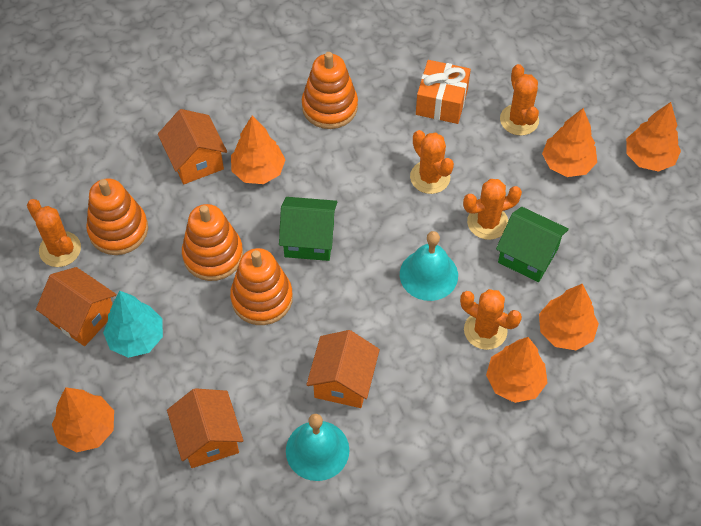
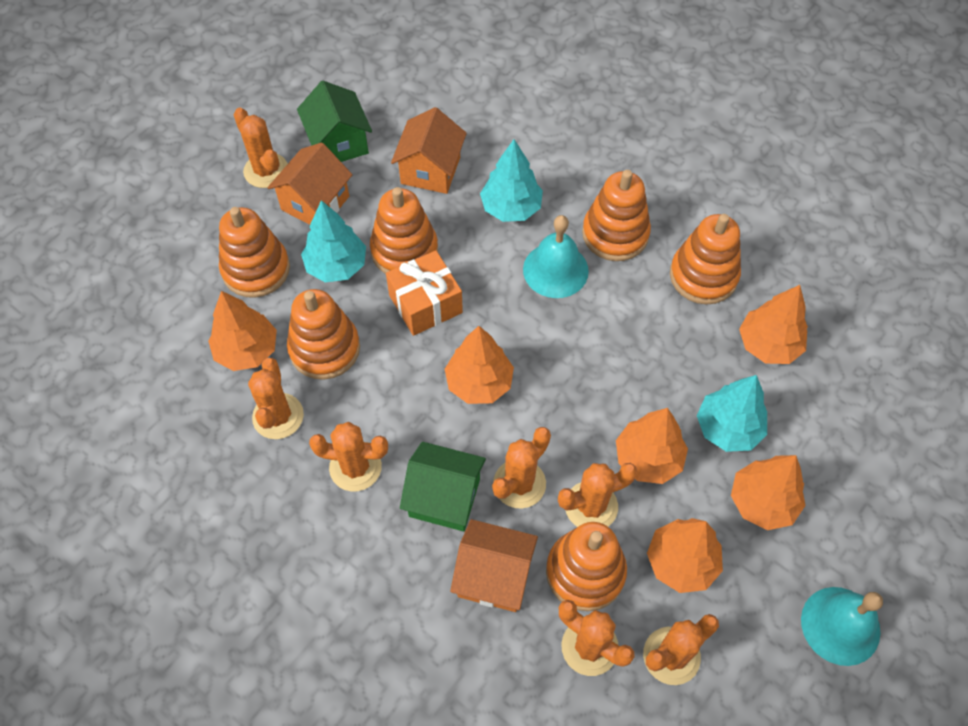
orange cactus: 5 -> 7
orange house: 4 -> 3
orange stacking toy: 4 -> 6
turquoise tree: 1 -> 3

